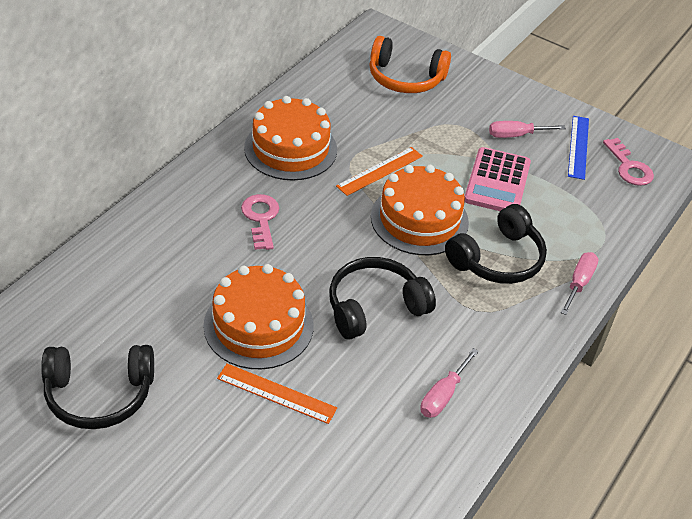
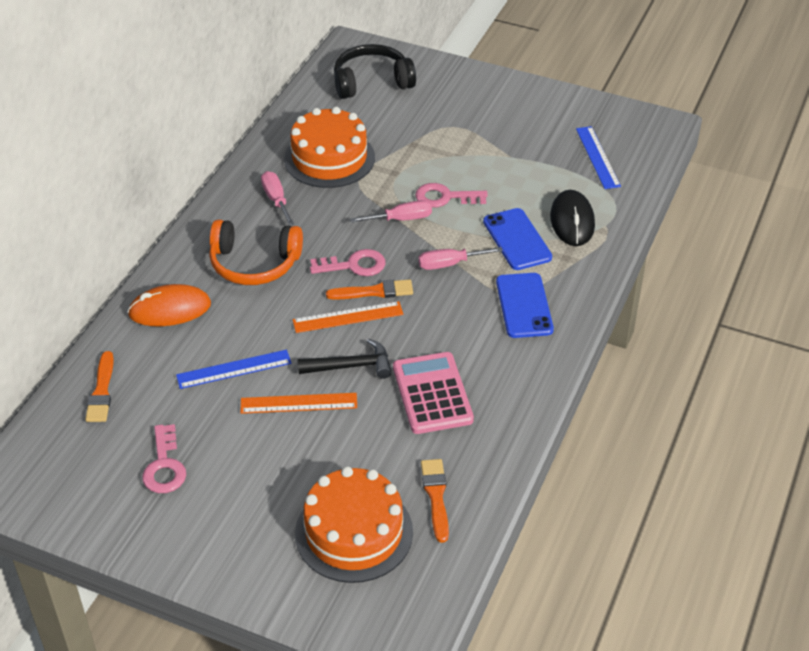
black hammer: 0 -> 1
black headphones: 3 -> 1
black mouse: 0 -> 1
blue phone: 0 -> 2
blue ruler: 1 -> 2
orange brush: 0 -> 3
orange cake: 3 -> 2
orange mouse: 0 -> 1
pink key: 2 -> 3

